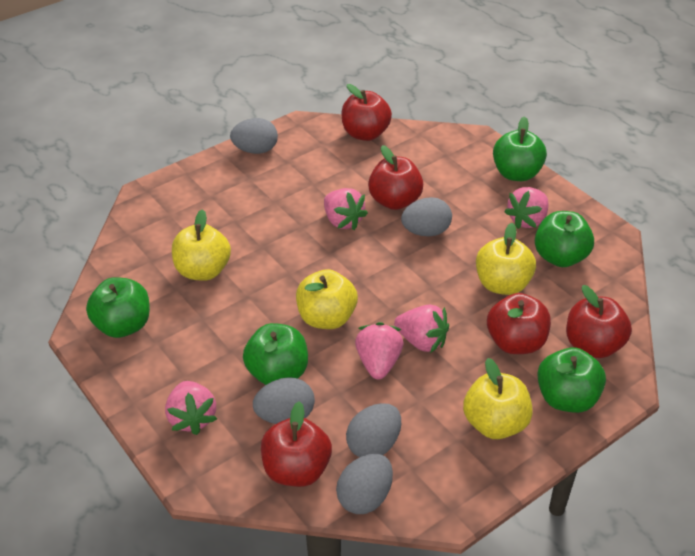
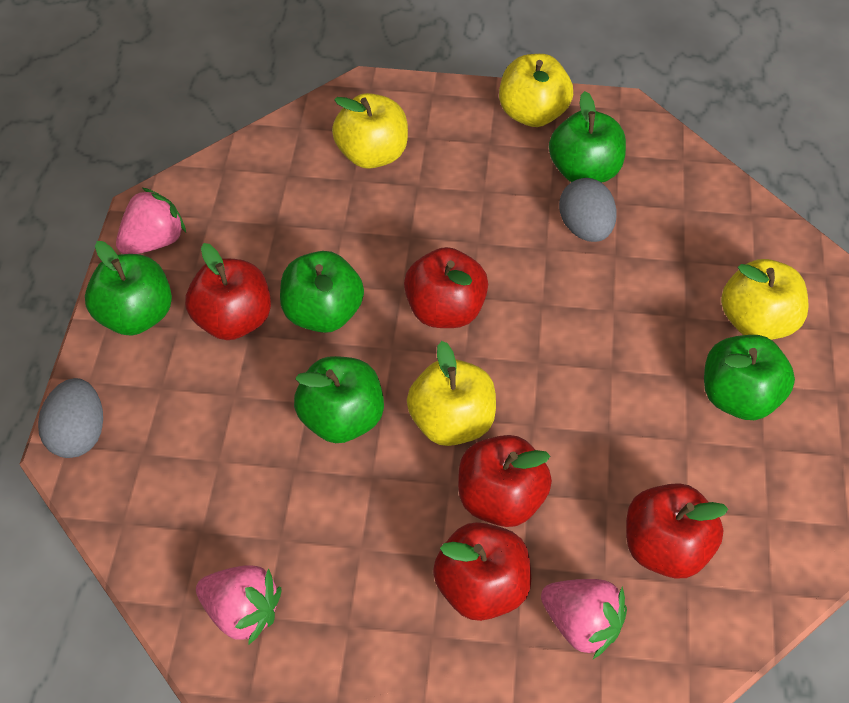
grey egg: 5 -> 2
pink strawberry: 5 -> 3

